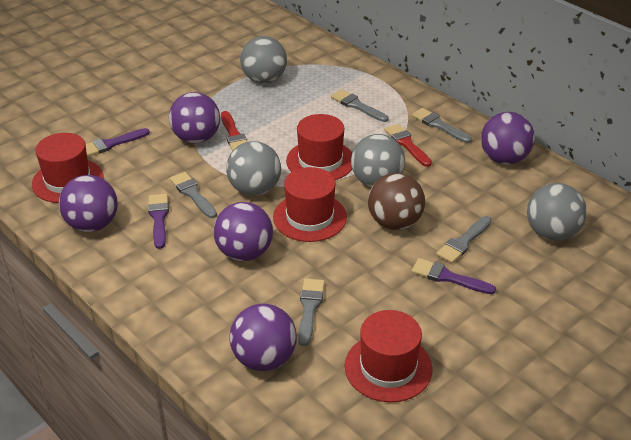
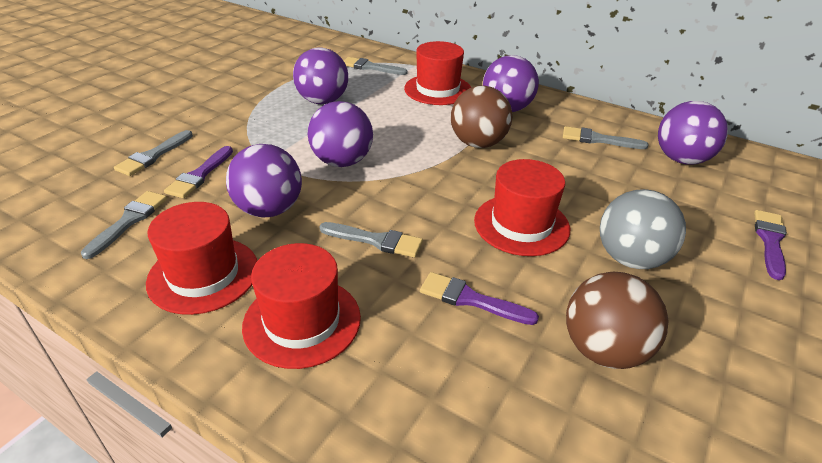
brown ball: 1 -> 2
grey ball: 4 -> 1
red brush: 2 -> 0

